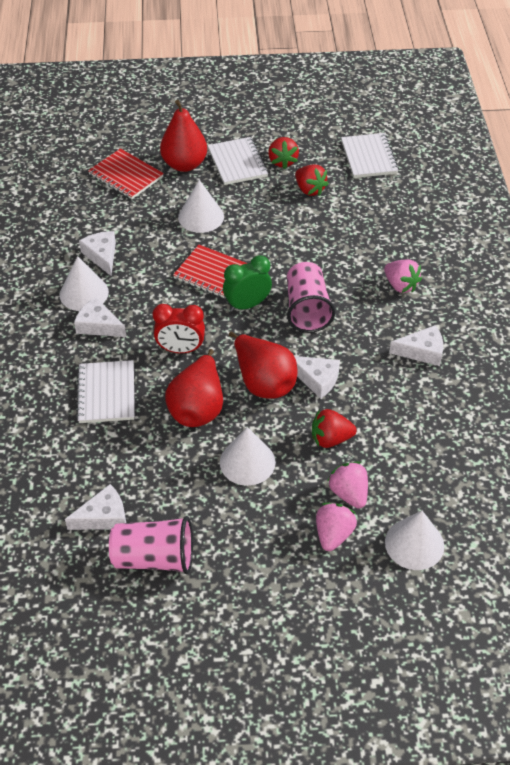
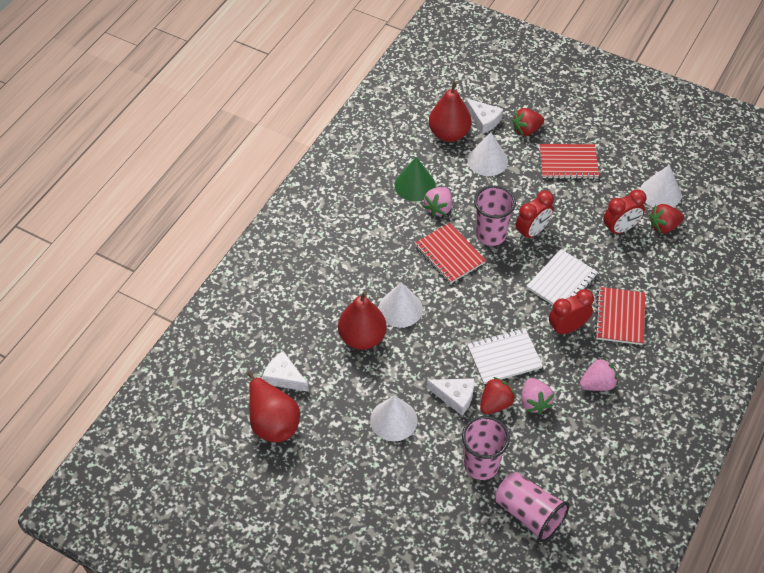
green clock: 1 -> 0
green cone: 0 -> 1
pink cup: 2 -> 3
red clock: 1 -> 3
red notebook: 2 -> 3
white cheese: 5 -> 3
white notebook: 3 -> 2

